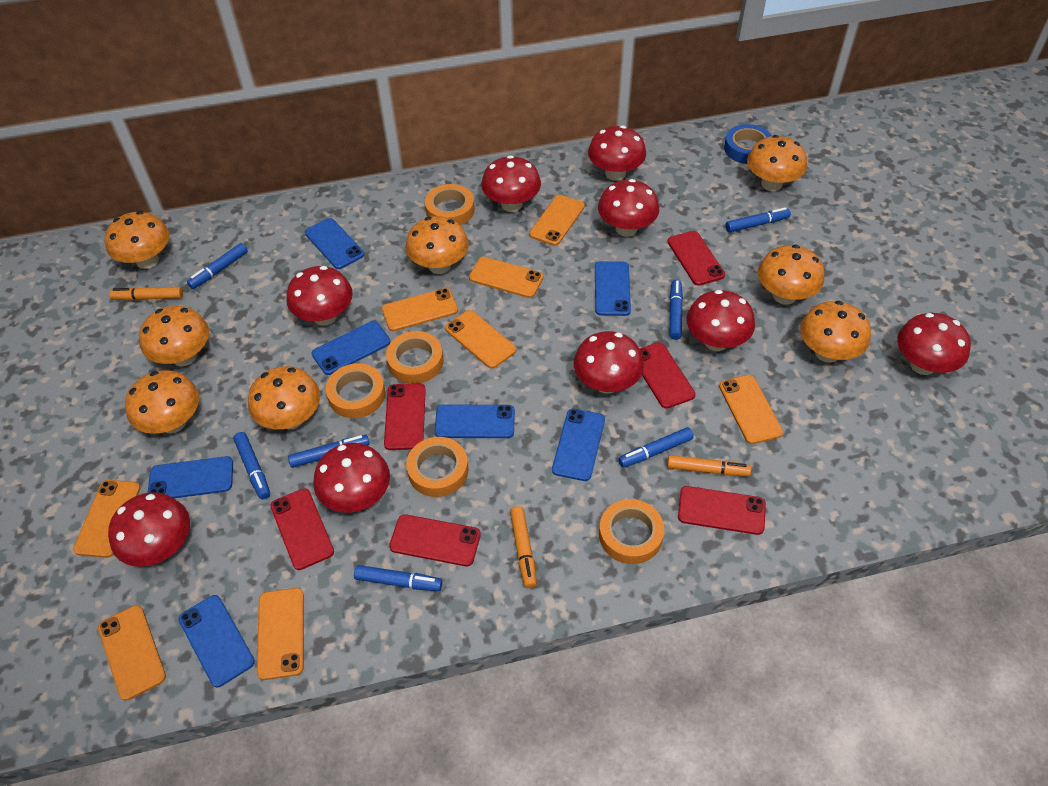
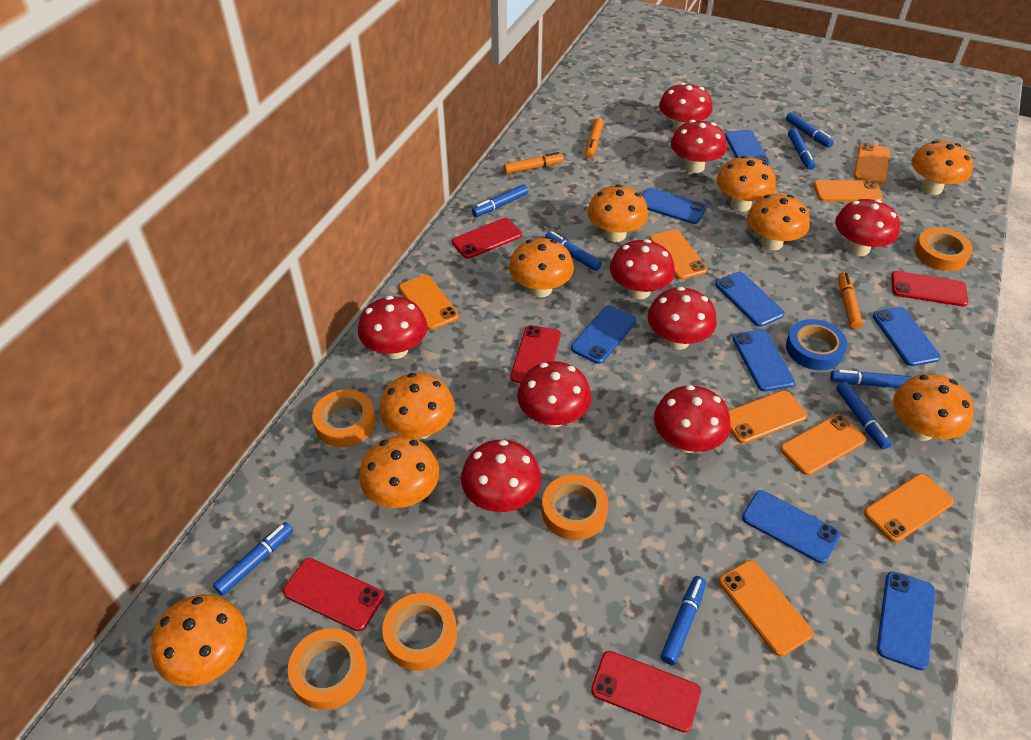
blue marker: 7 -> 8
blue phone: 7 -> 8
orange mushroom: 8 -> 9
red phone: 6 -> 5

